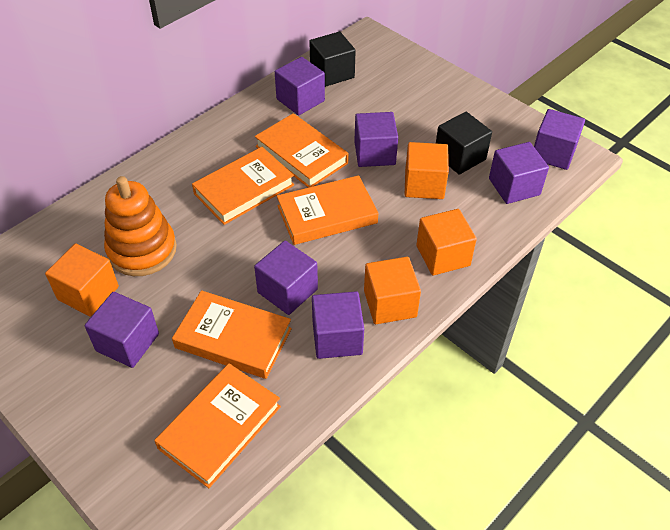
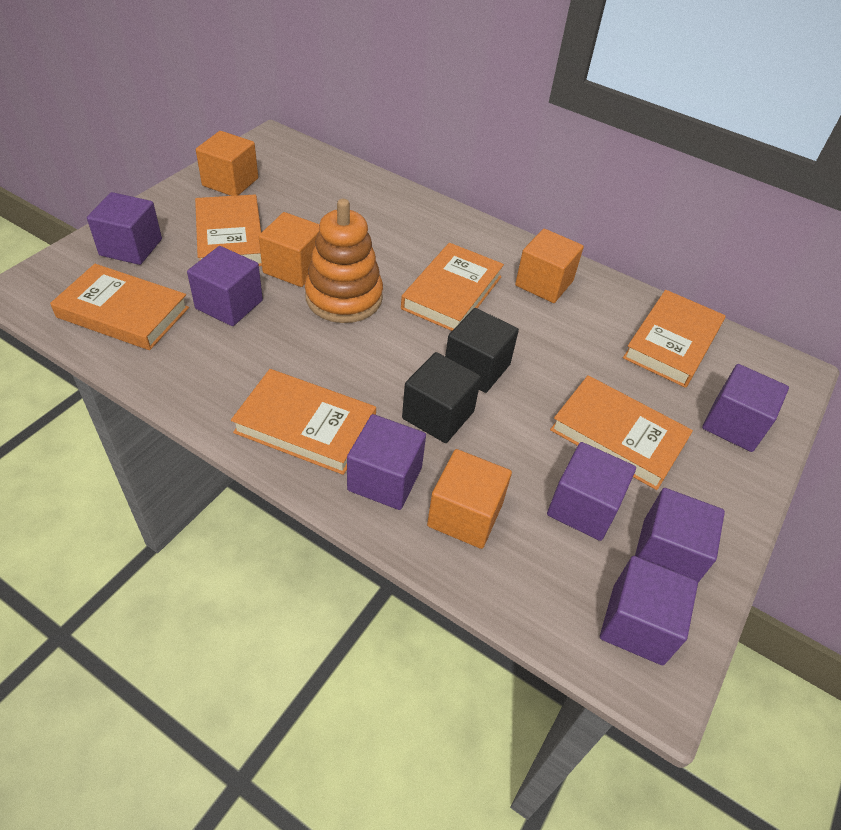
orange book: 5 -> 6

